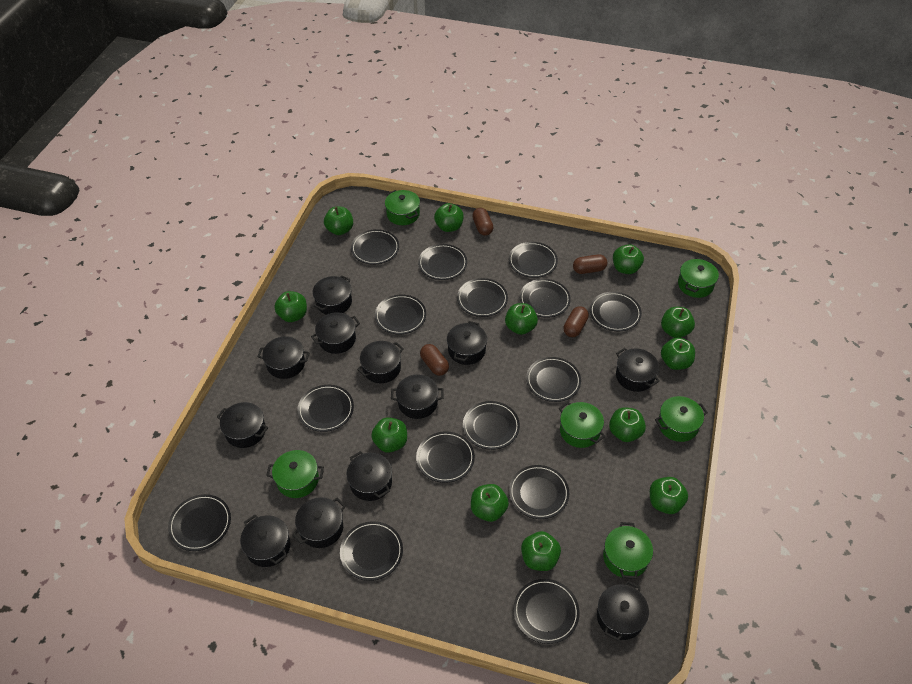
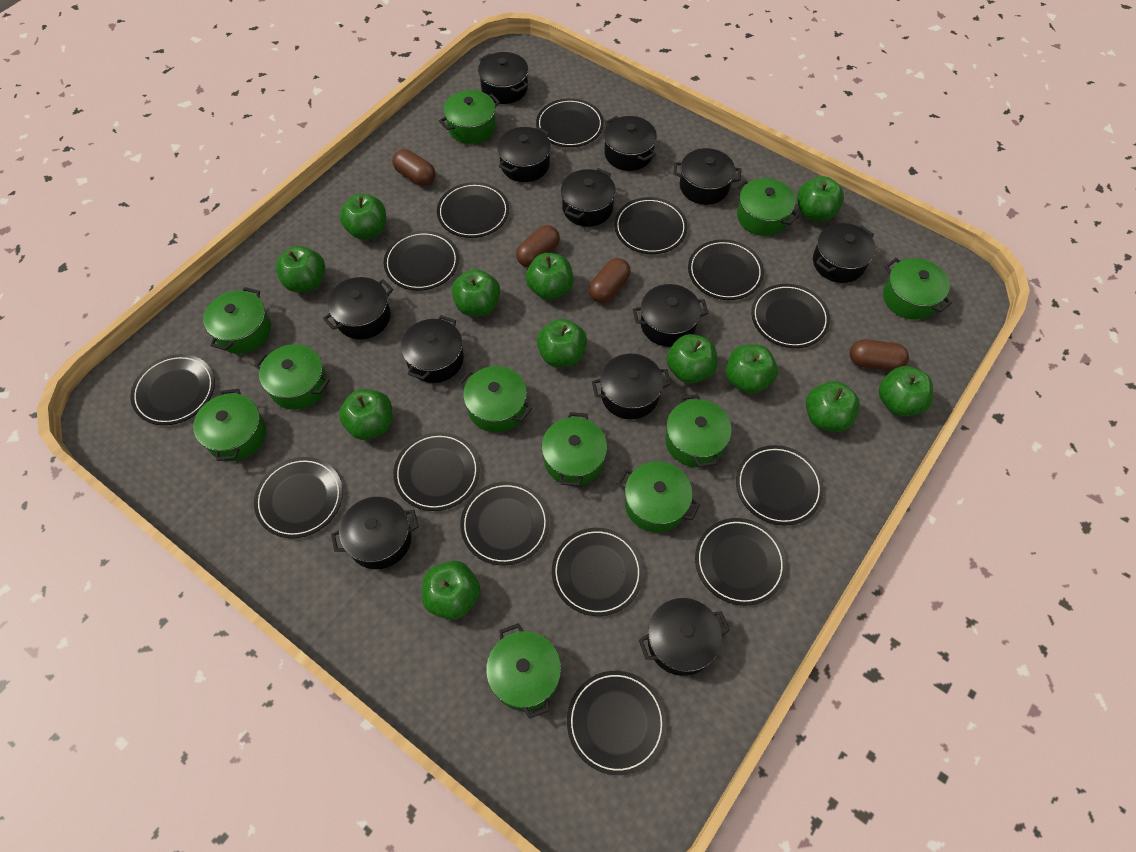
black plate: 15 -> 14
green pot: 6 -> 11

